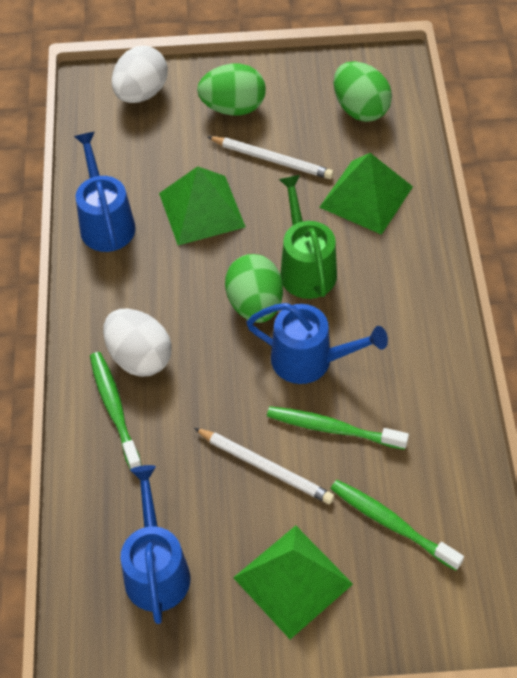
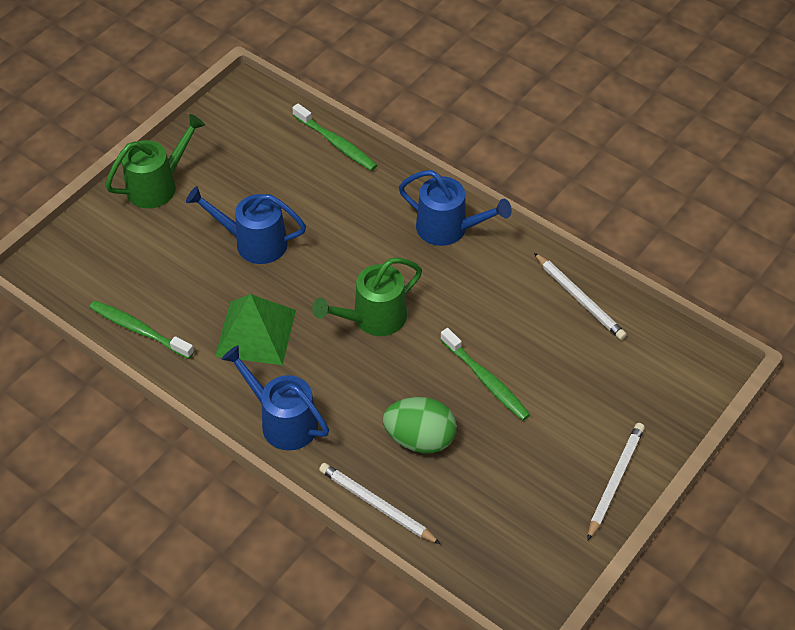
green egg: 3 -> 1
green pyramid: 3 -> 1
green watering can: 1 -> 2
white egg: 2 -> 0
white pencil: 2 -> 3

